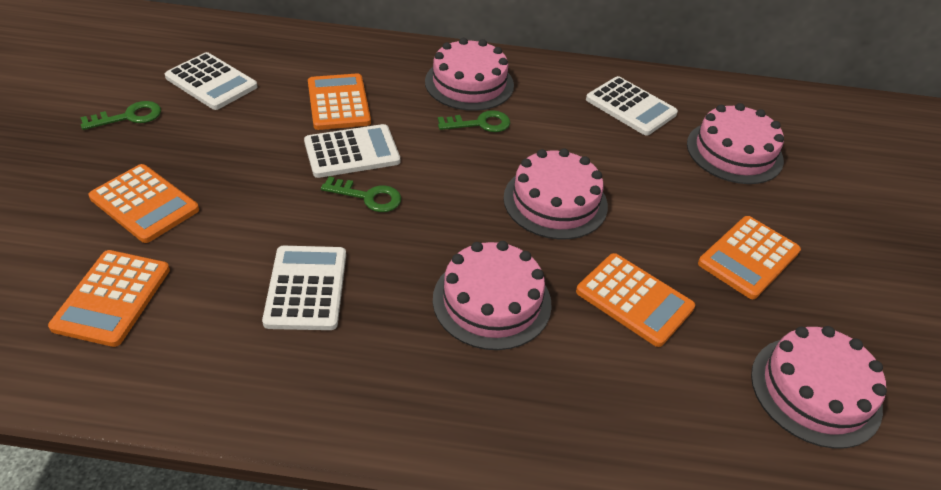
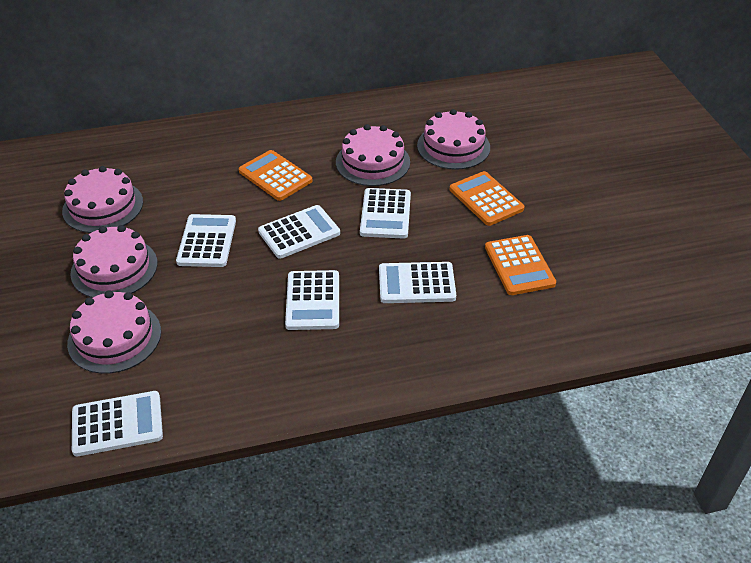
green key: 3 -> 0
orange calculator: 5 -> 3
white calculator: 4 -> 6

